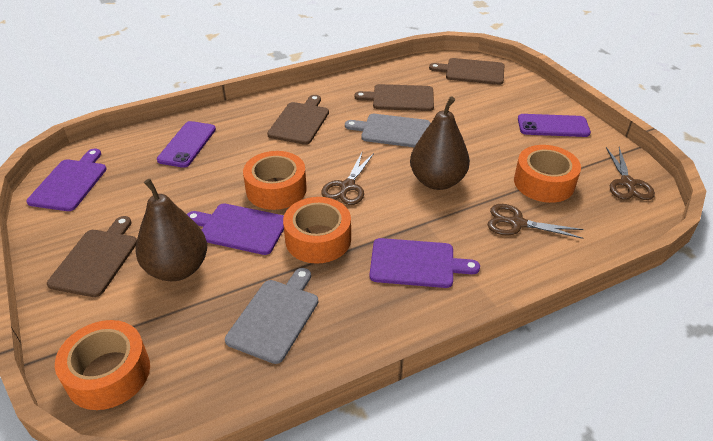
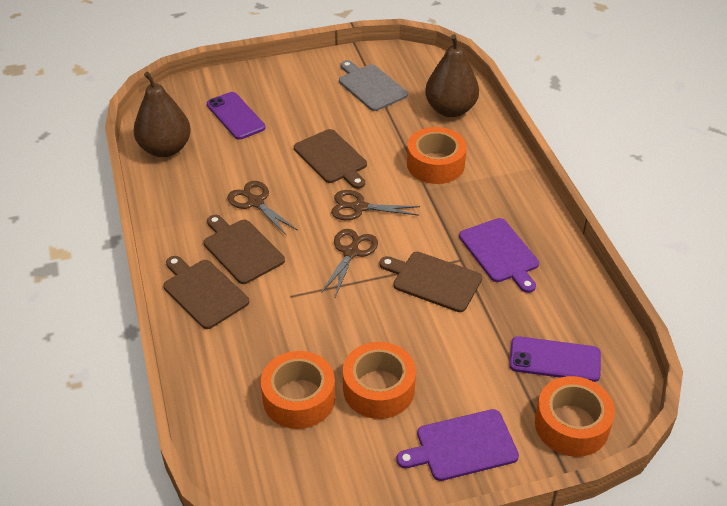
grey cutting board: 2 -> 1
purple cutting board: 3 -> 2

